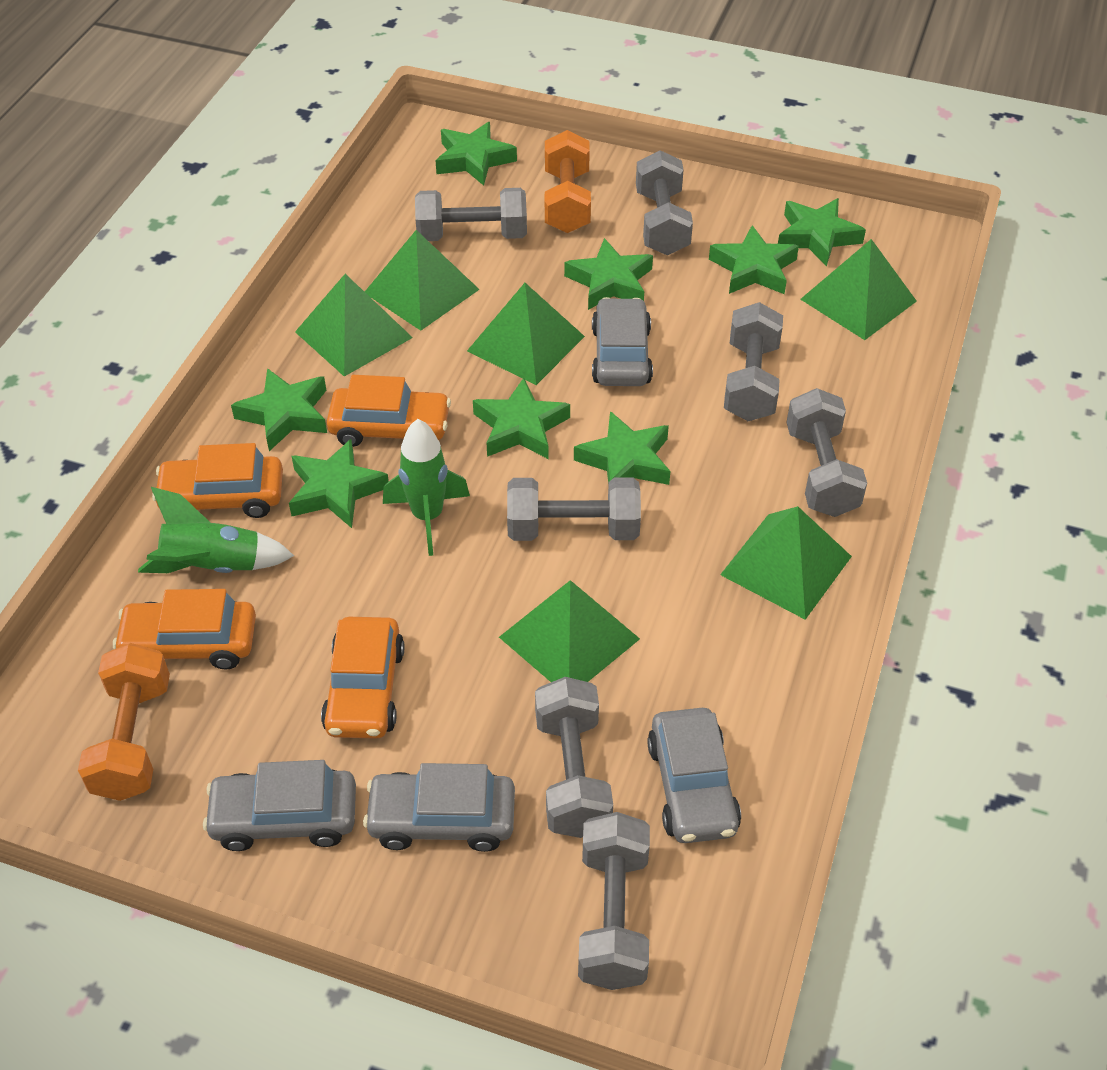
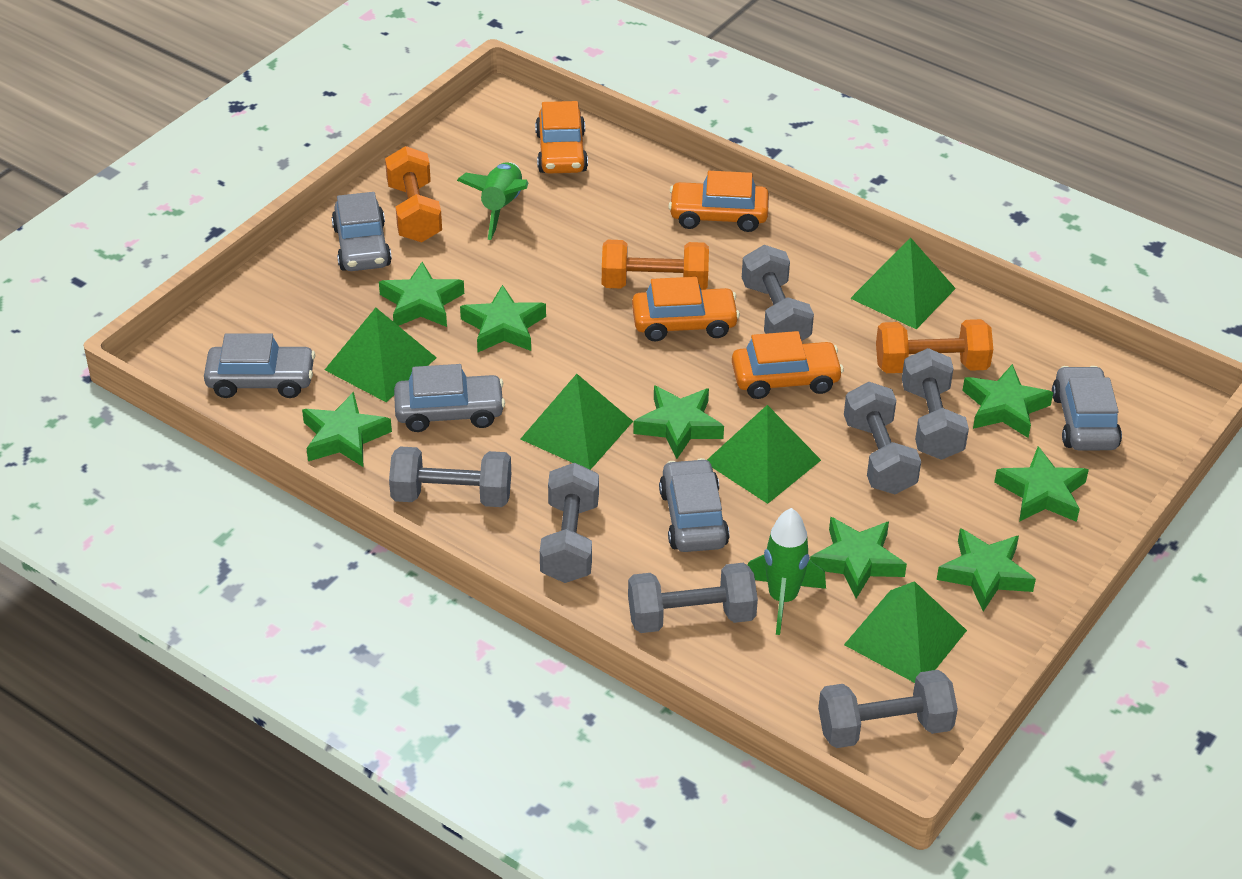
green pyramid: 6 -> 5
grey car: 4 -> 5
orange dumbbell: 2 -> 3

